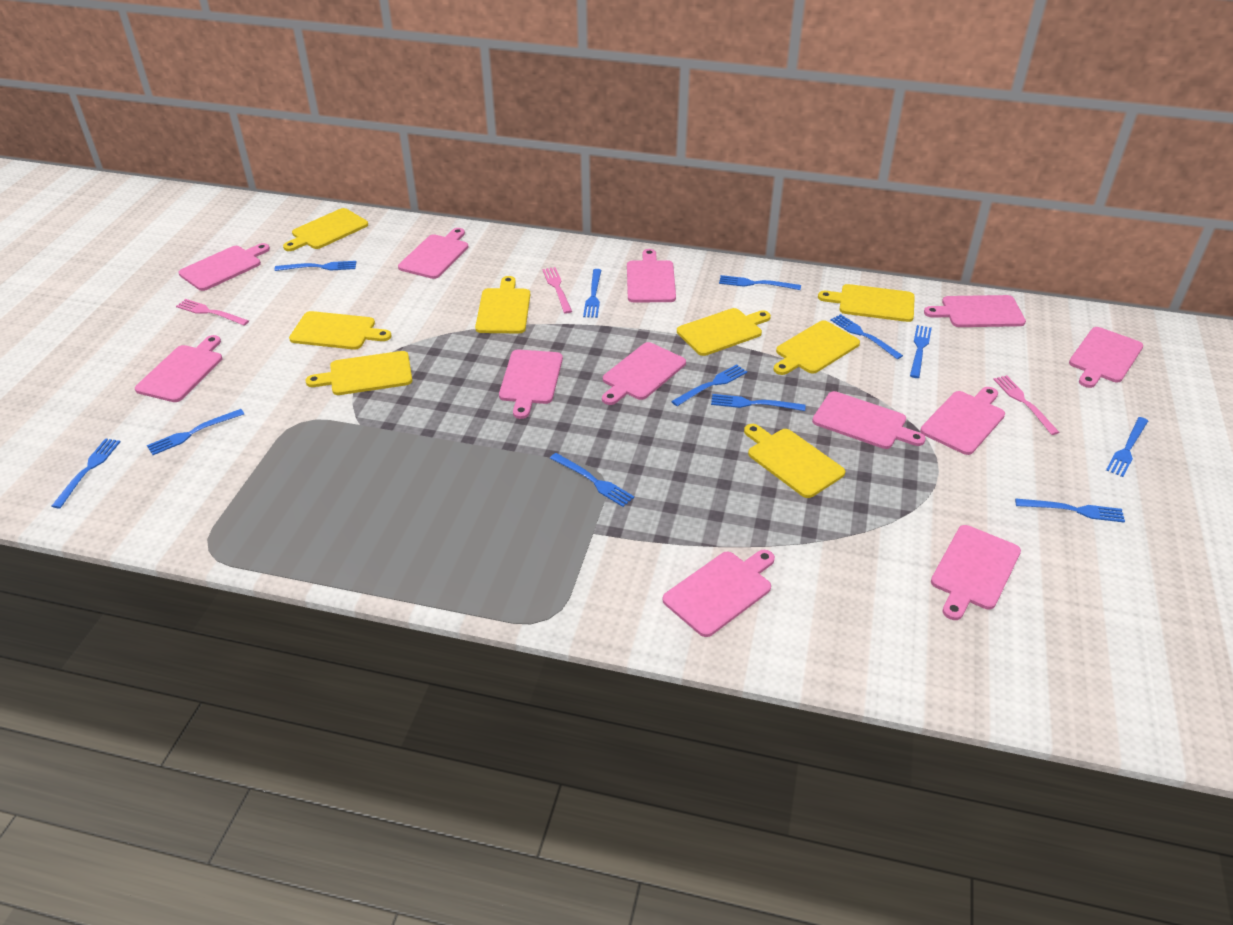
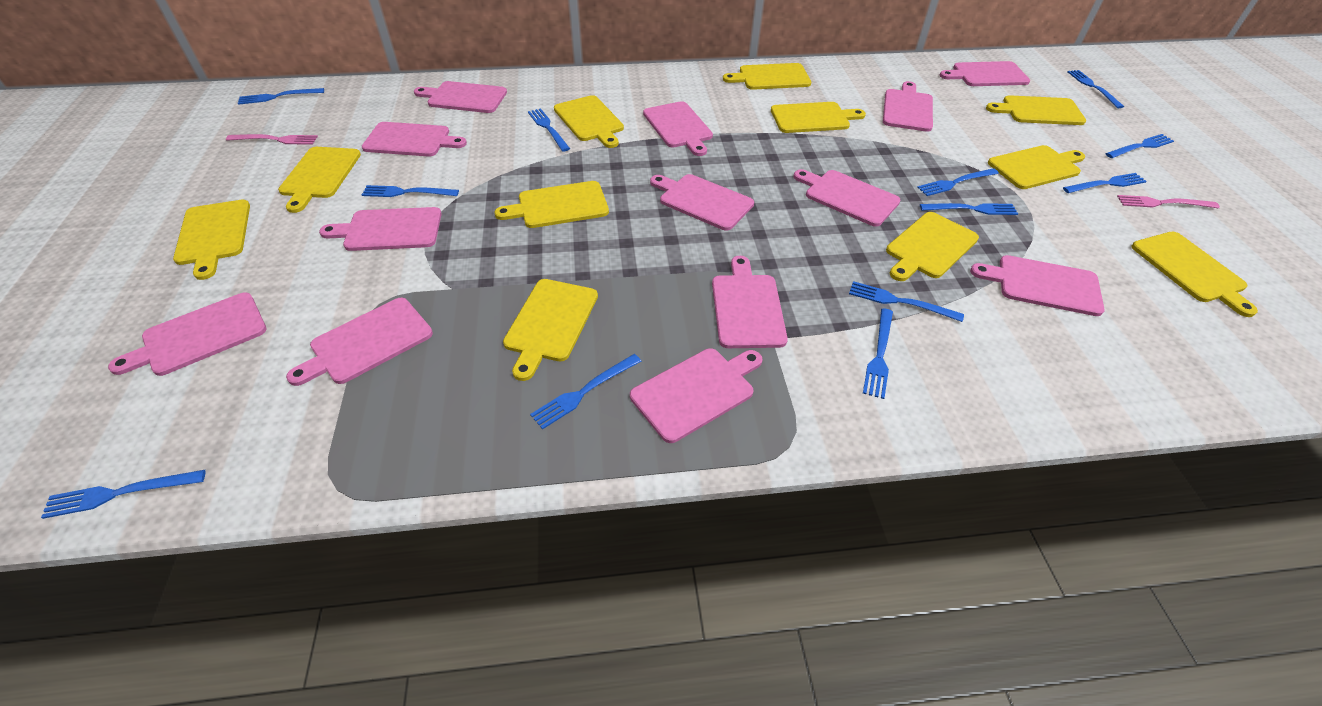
pink cutting board: 12 -> 13
pink fork: 3 -> 2
yellow cutting board: 8 -> 11

